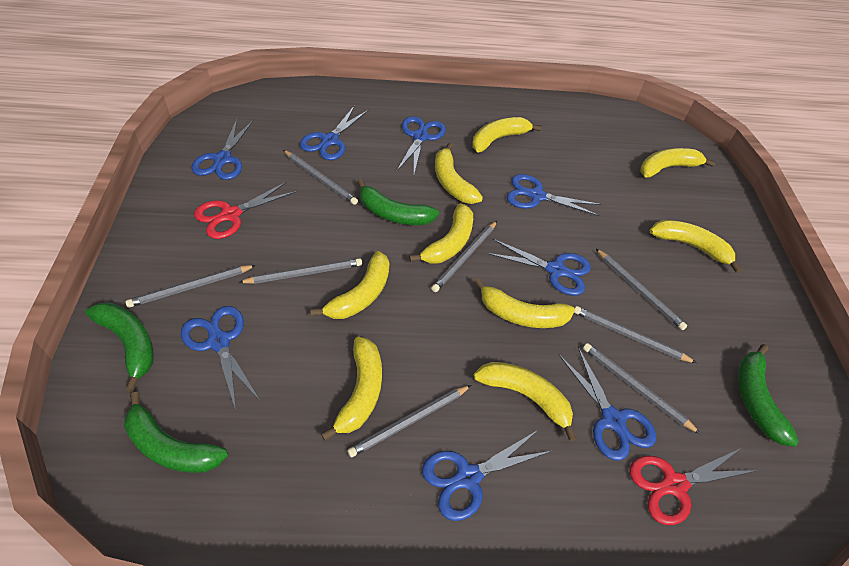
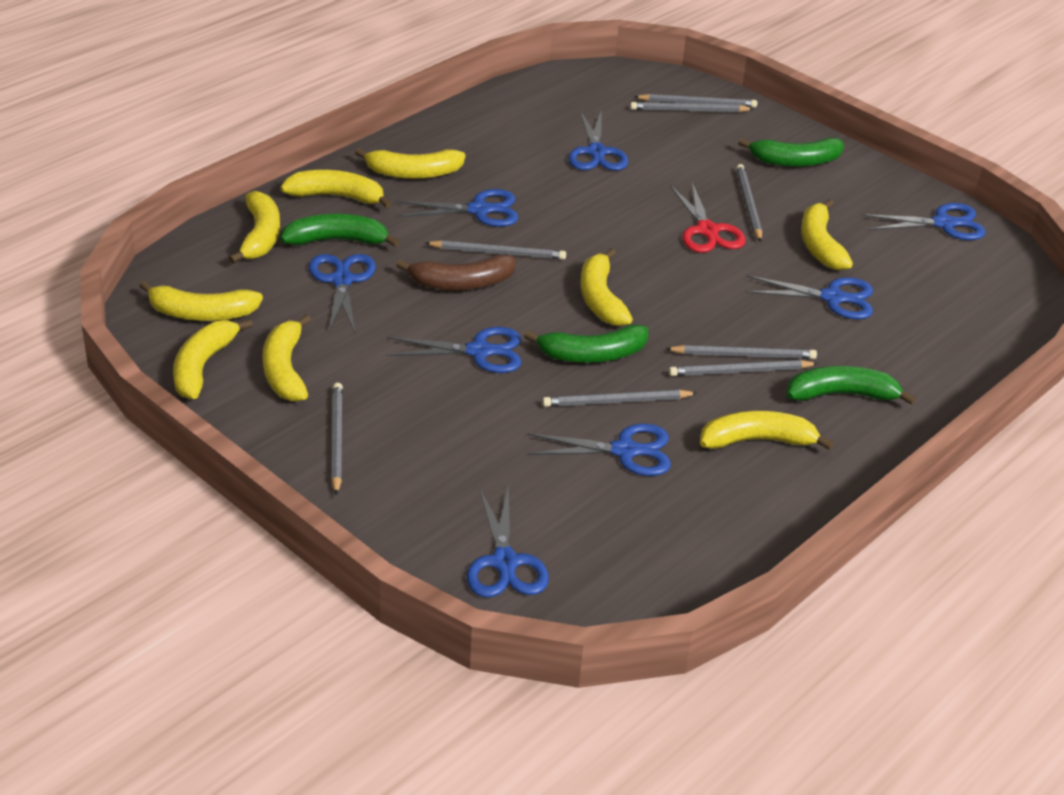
brown banana: 0 -> 1
red scissors: 2 -> 1

